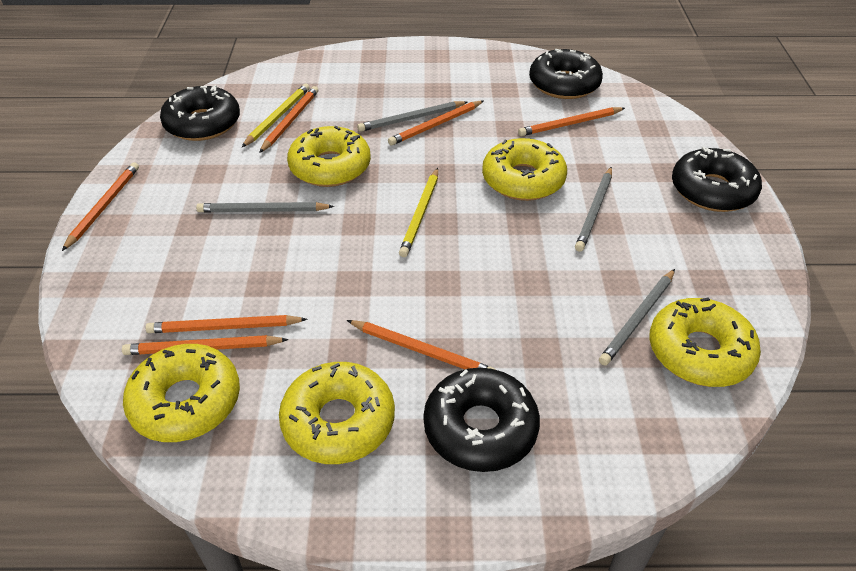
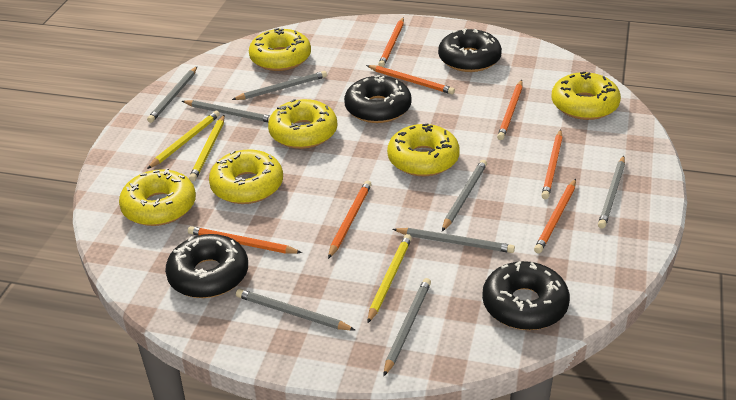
grey pencil: 4 -> 8
yellow donut: 5 -> 6
yellow pencil: 2 -> 3

